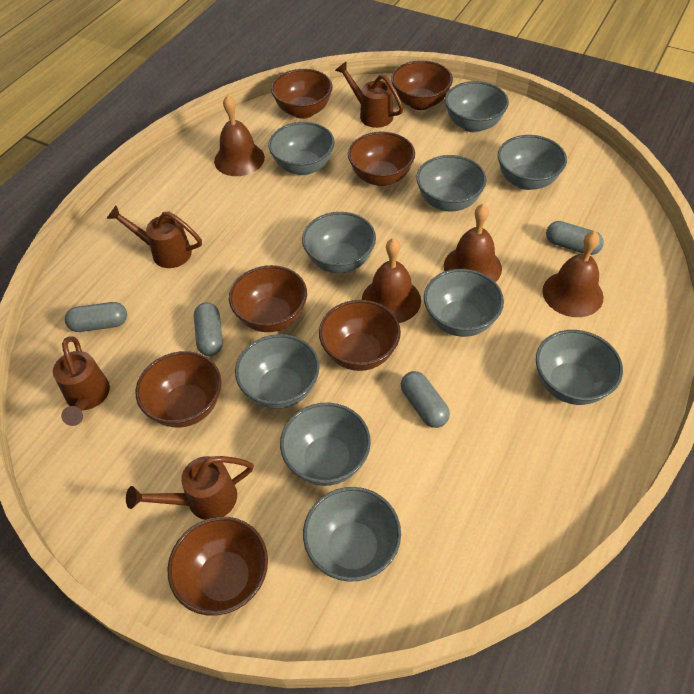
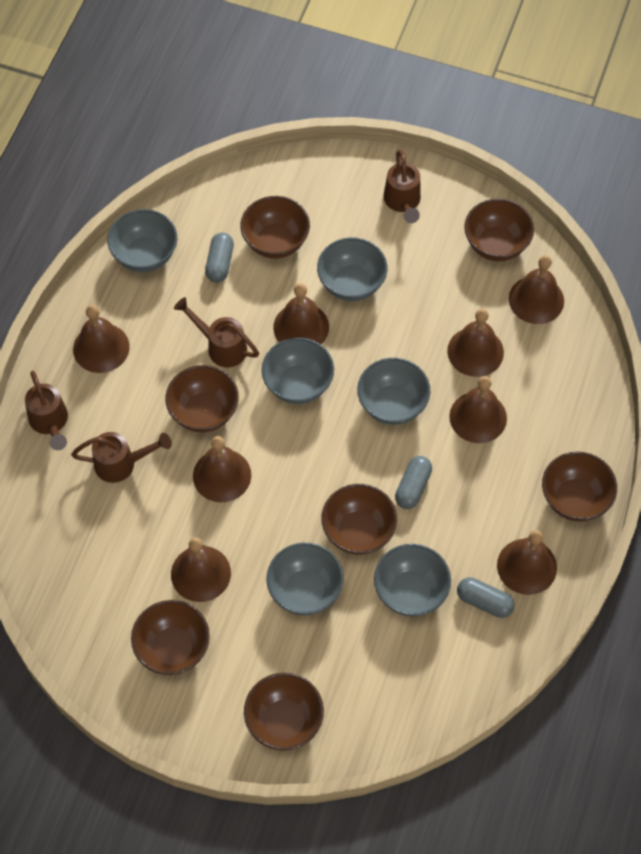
brown bell: 4 -> 8
grey bowl: 10 -> 6
grey capsule: 4 -> 3

